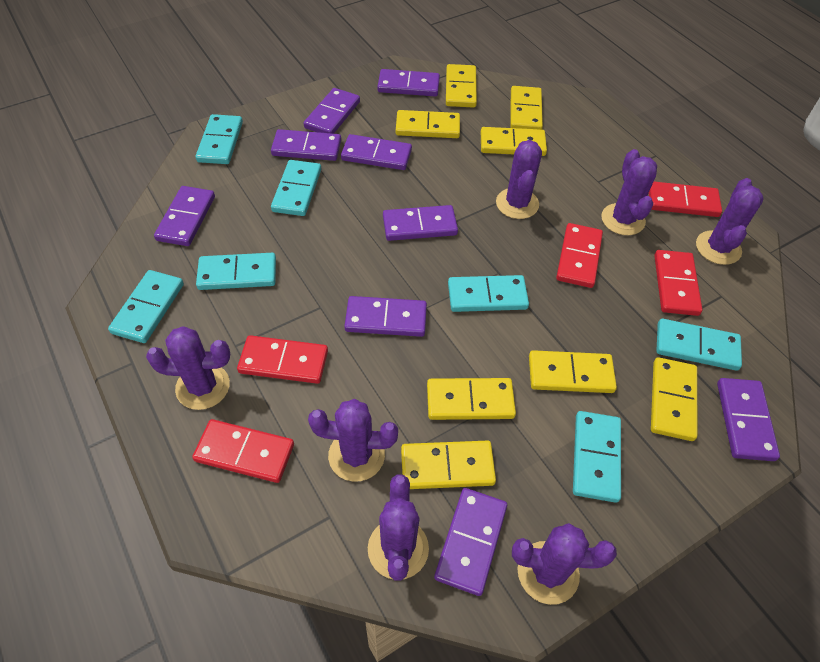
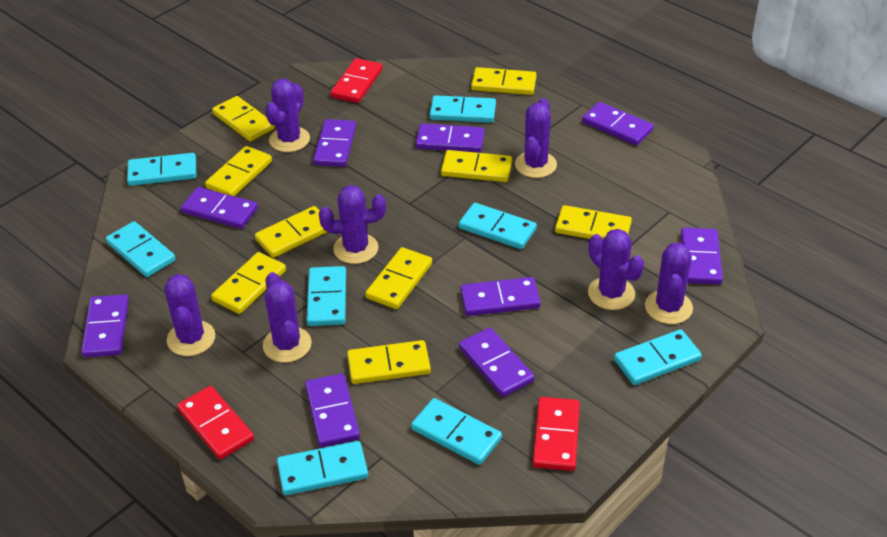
red domino: 5 -> 3
turquoise domino: 7 -> 8
yellow domino: 8 -> 9

